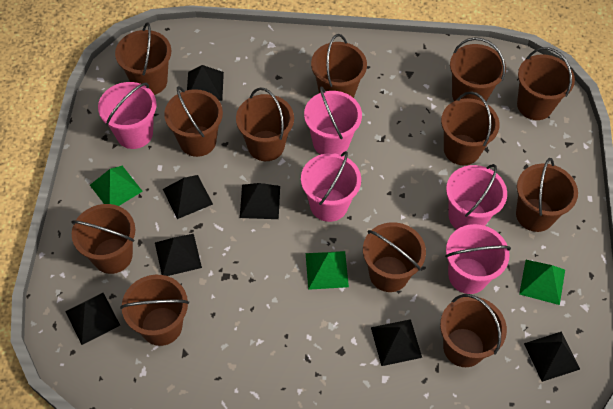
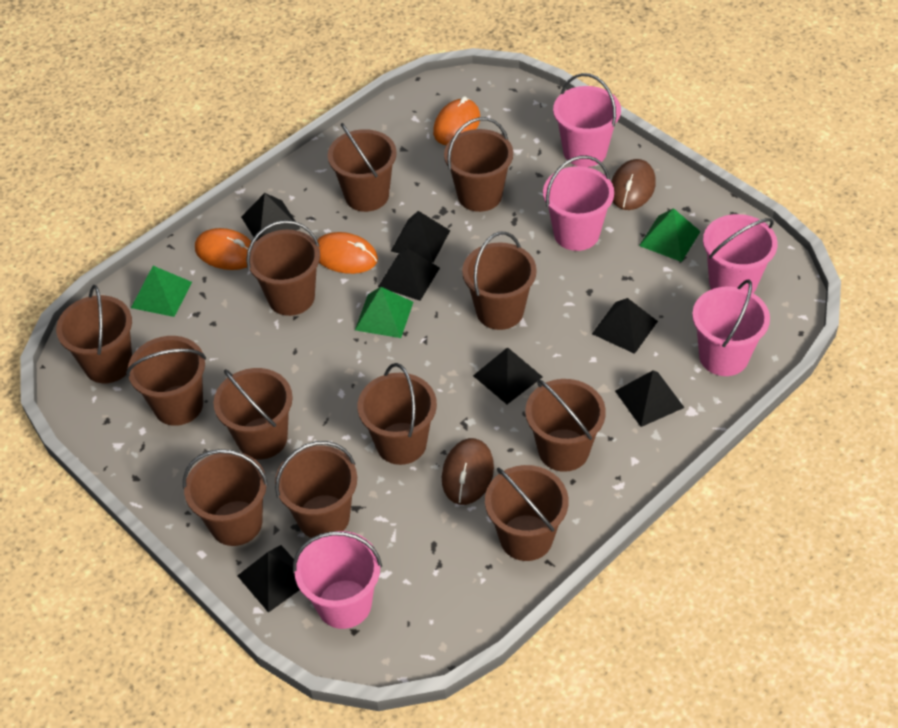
brown mouse: 0 -> 2
orange mouse: 0 -> 3

